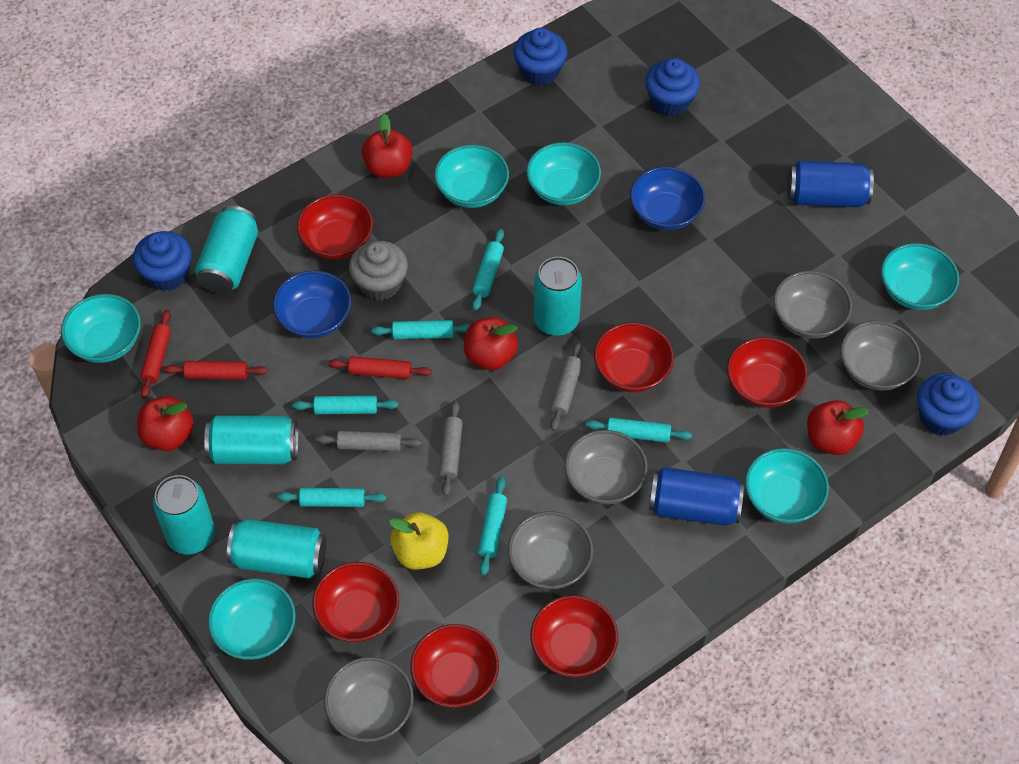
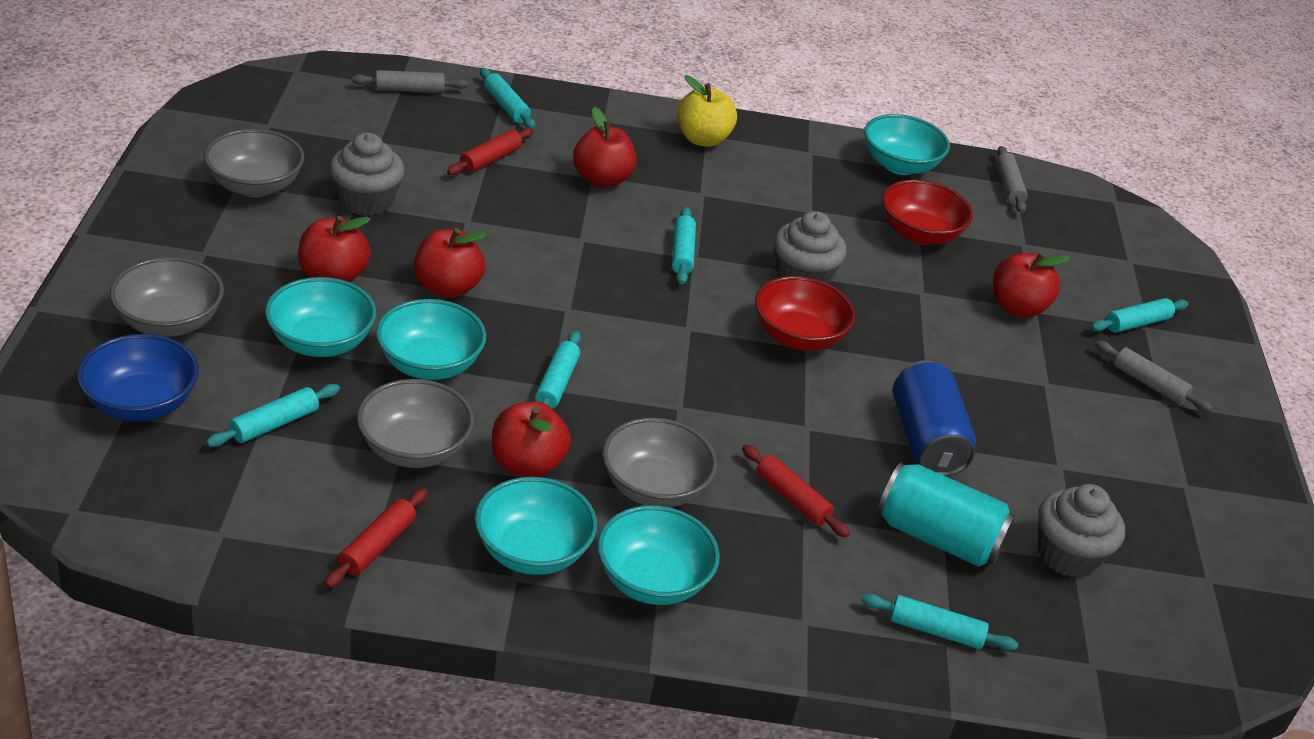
blue bowl: 2 -> 1
blue can: 2 -> 1
blue cupcake: 4 -> 0
grey bowl: 5 -> 4
grey cupcake: 1 -> 3
red apple: 4 -> 5
red bowl: 6 -> 2
turquoise bowl: 6 -> 5
turquoise can: 5 -> 1

